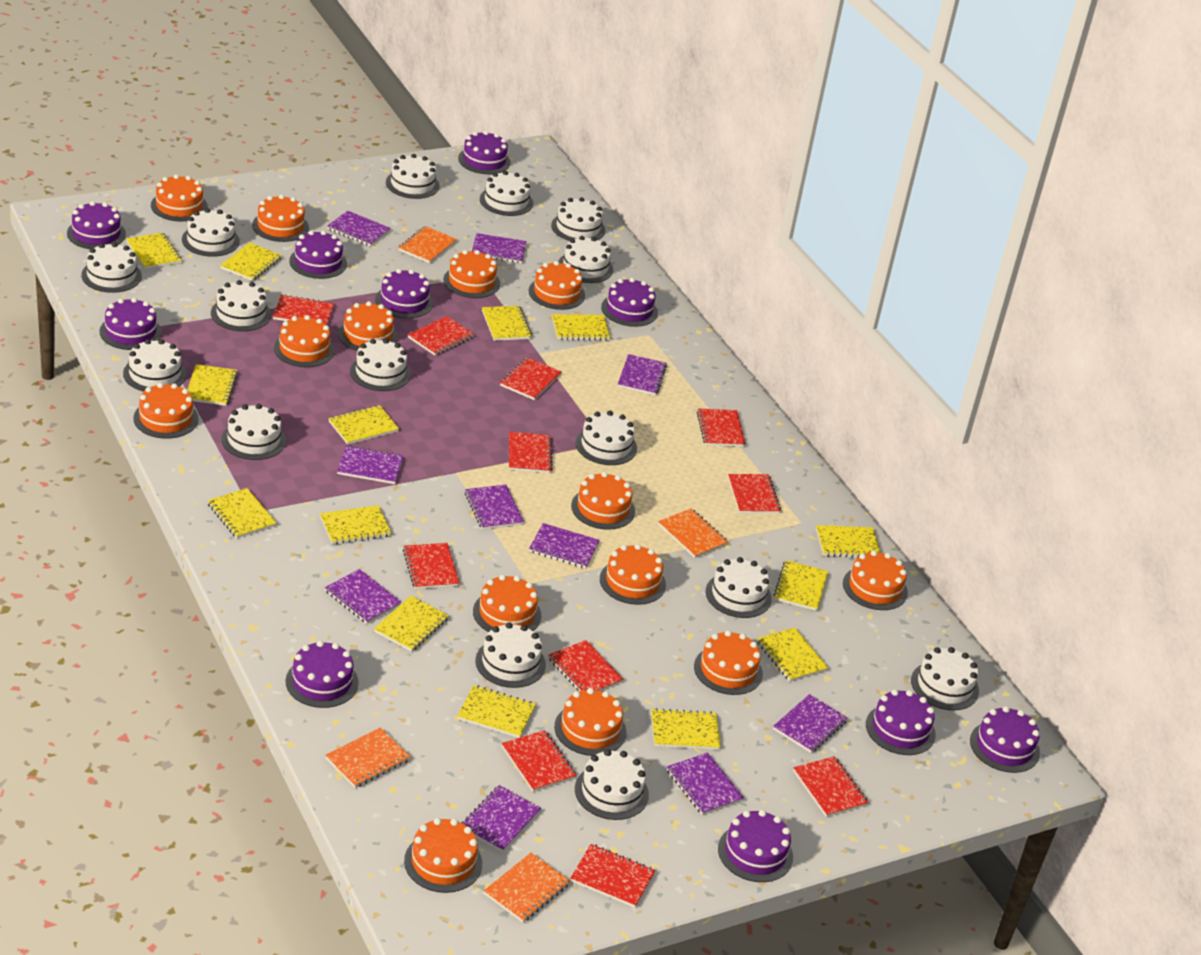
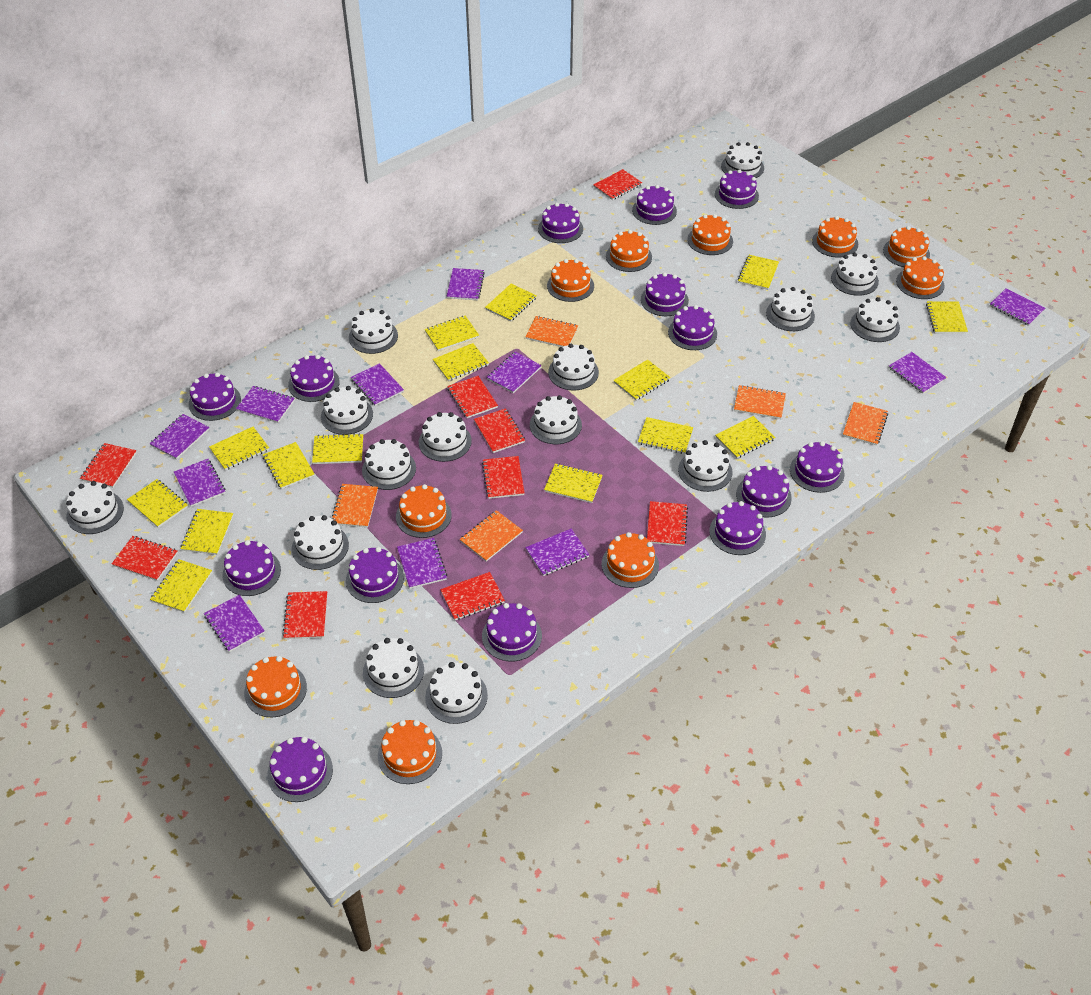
orange cake: 14 -> 10
orange notebook: 4 -> 5
purple cake: 10 -> 14
purple notebook: 10 -> 11
red notebook: 11 -> 9
yellow notebook: 14 -> 15

